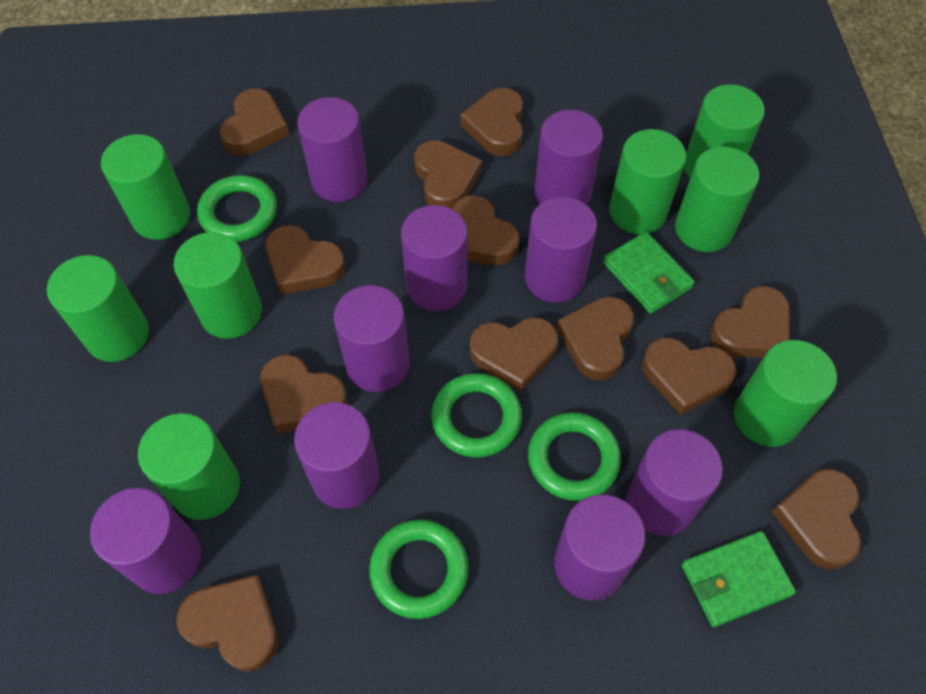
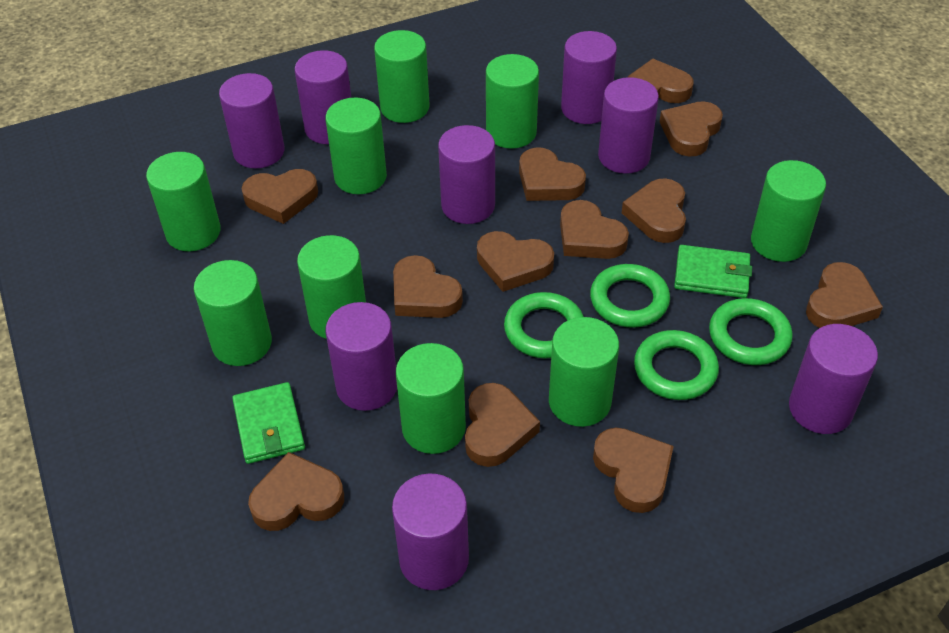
green cylinder: 8 -> 9
purple cylinder: 9 -> 8

